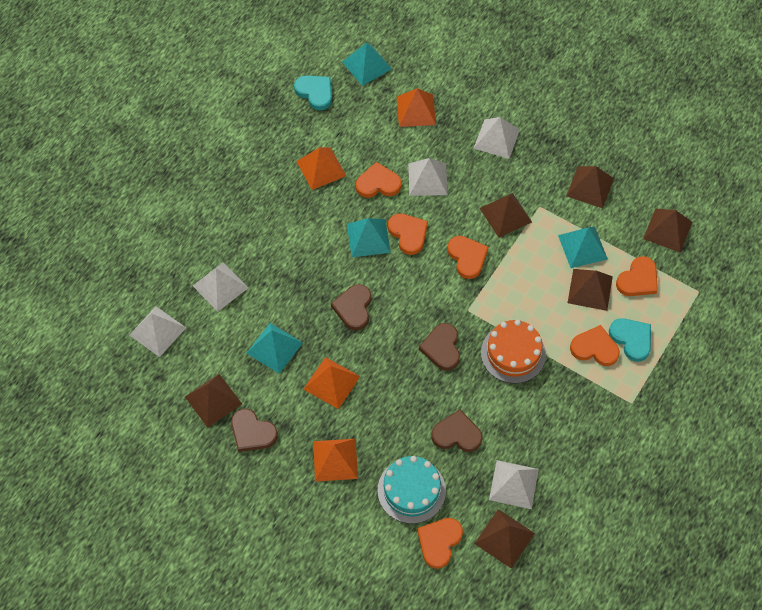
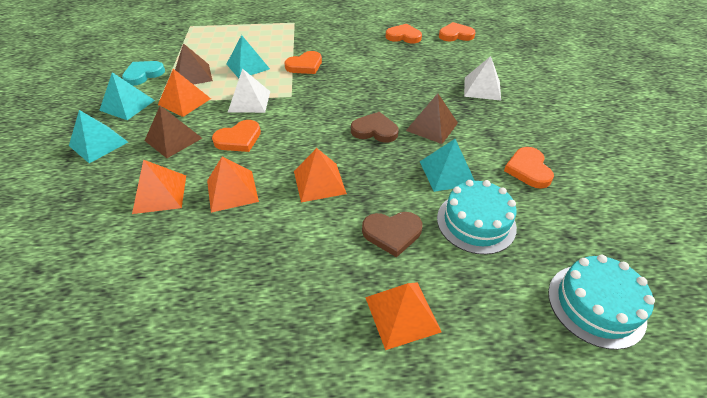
brown heart: 4 -> 2
brown pyramid: 6 -> 3
orange cake: 1 -> 0
orange heart: 6 -> 5
orange pyramid: 4 -> 5
turquoise cake: 1 -> 2
turquoise heart: 2 -> 1
white pyramid: 5 -> 2

